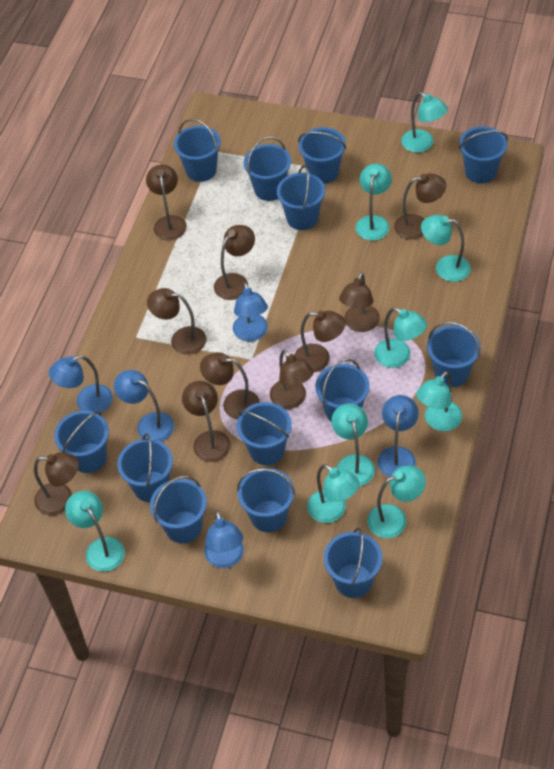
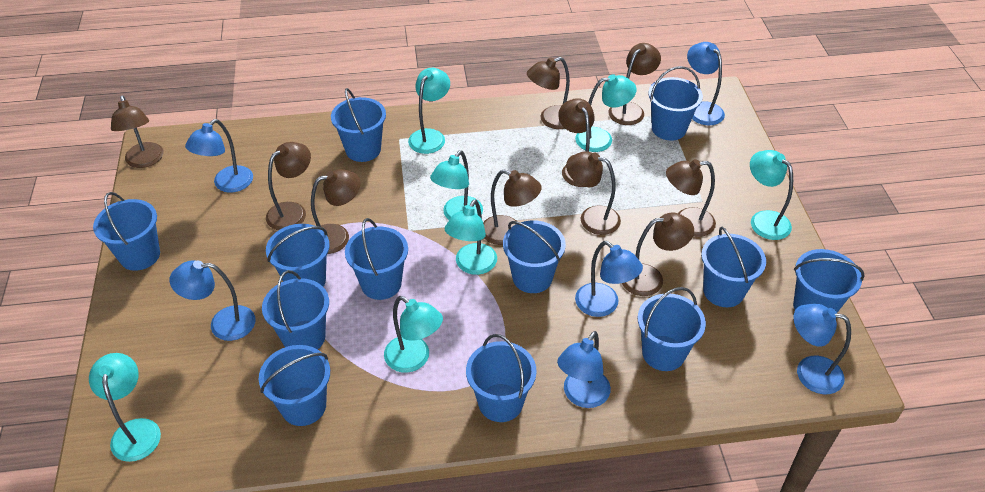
blue bucket: 13 -> 12
blue lamp: 5 -> 6
turquoise lamp: 9 -> 7

